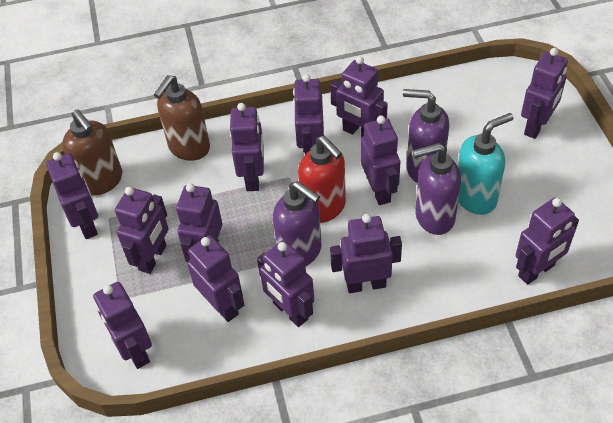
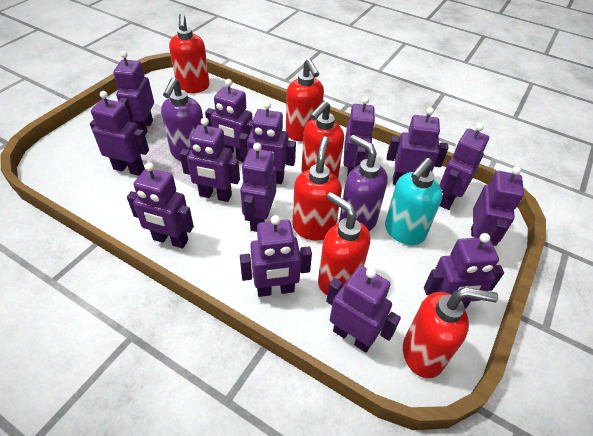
brown soap dispenser: 2 -> 0
purple robot: 13 -> 14
purple soap dispenser: 3 -> 2
red soap dispenser: 1 -> 6

